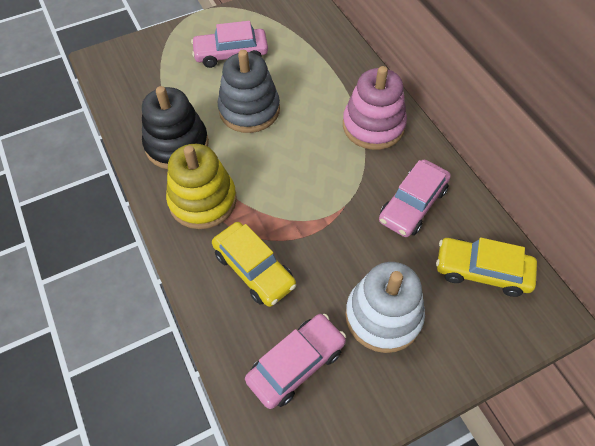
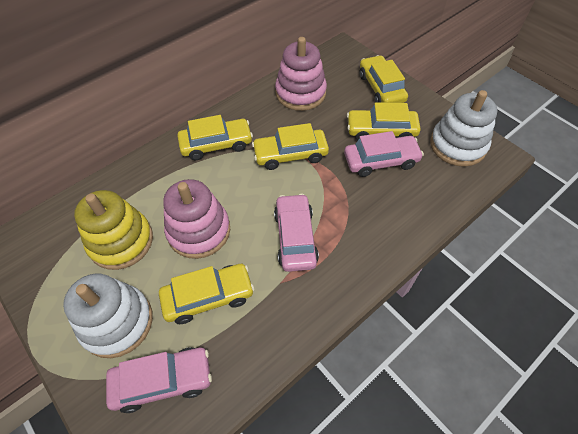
black stacking toy: 1 -> 0
grey stacking toy: 1 -> 0
pink stacking toy: 1 -> 2
white stacking toy: 1 -> 2
yellow car: 2 -> 5

